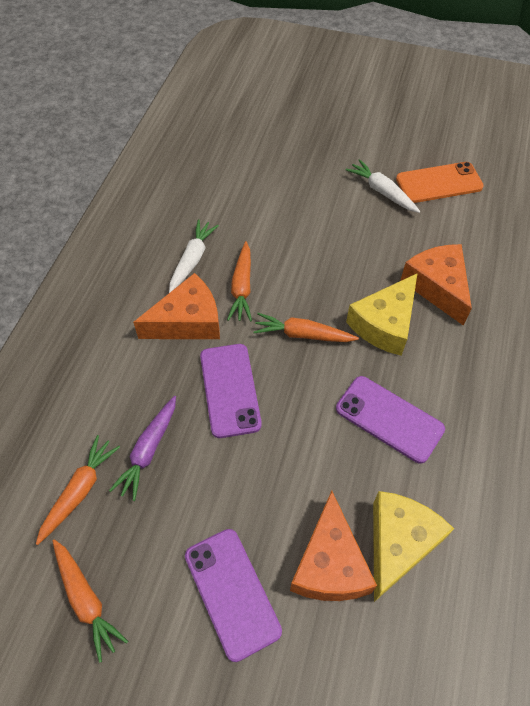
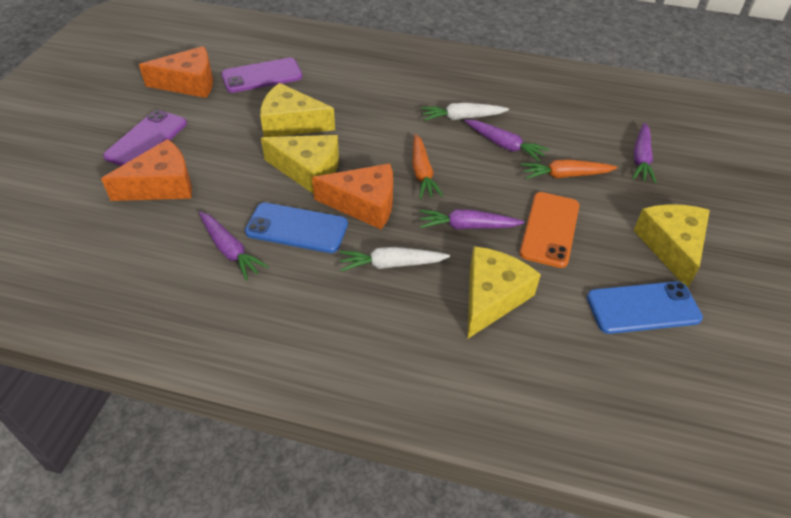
blue phone: 0 -> 2
orange carrot: 4 -> 2
purple carrot: 1 -> 4
purple phone: 3 -> 2
yellow cheese: 2 -> 4

